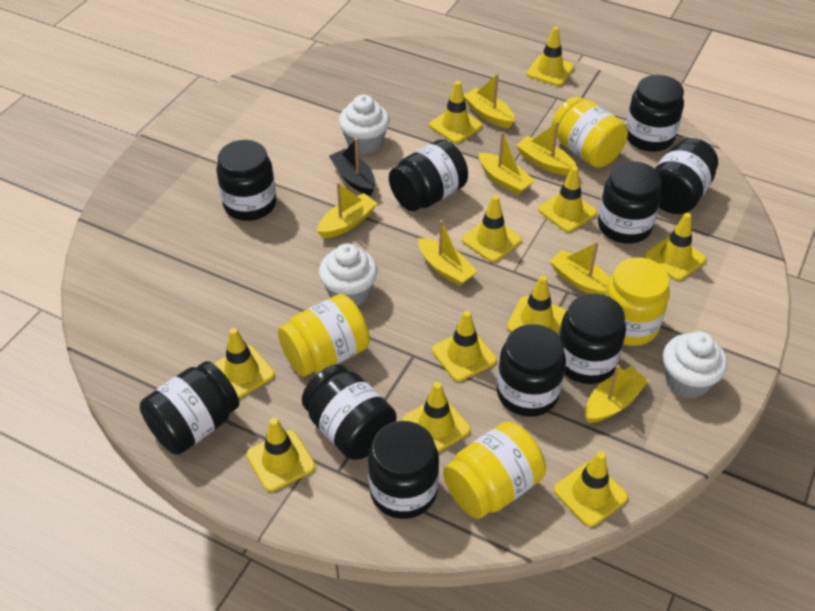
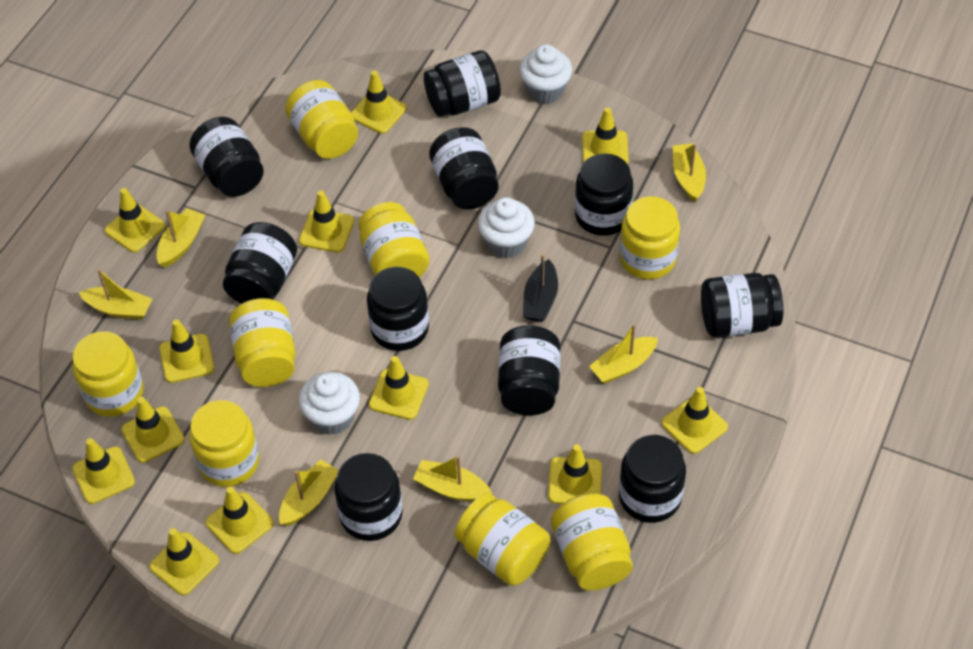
yellow boat: 7 -> 6
yellow jar: 4 -> 8
yellow traffic cone: 11 -> 12

